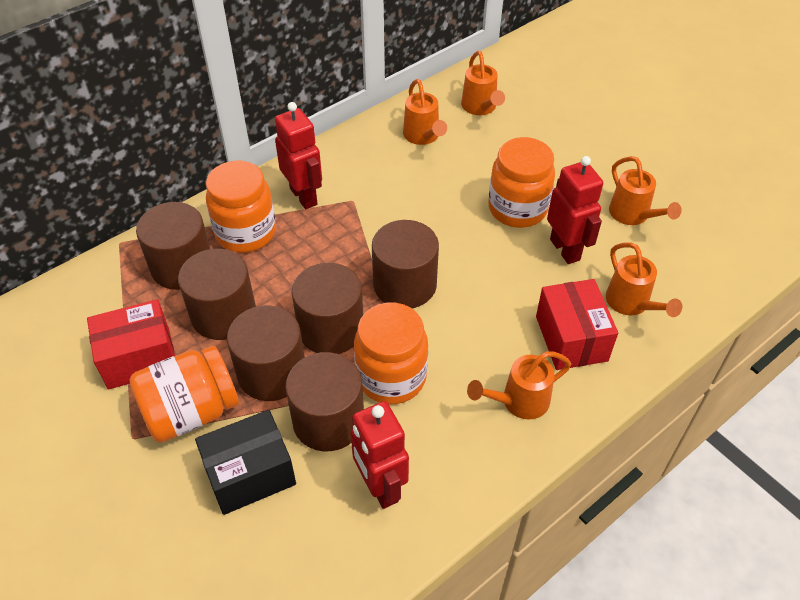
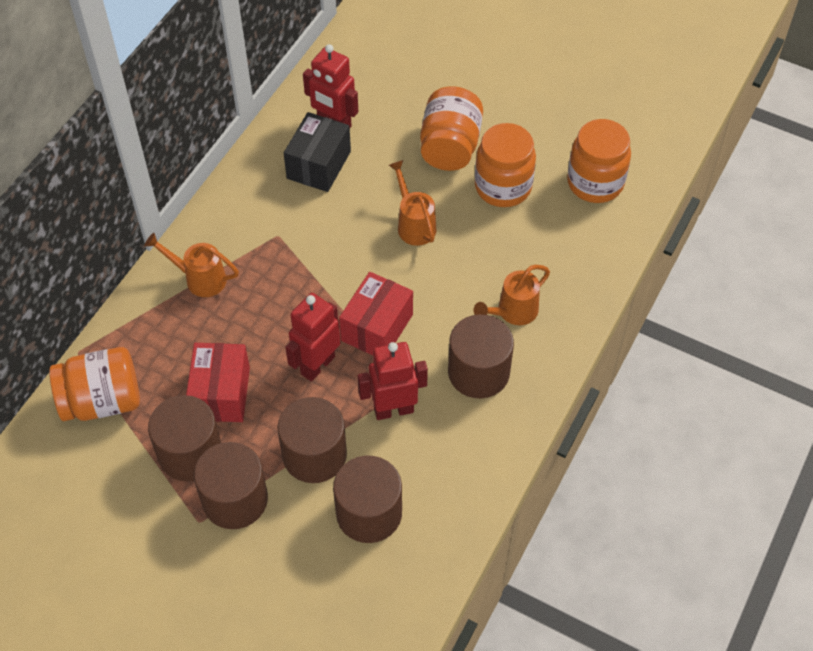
brown cylinder: 6 -> 5
orange watering can: 5 -> 3

